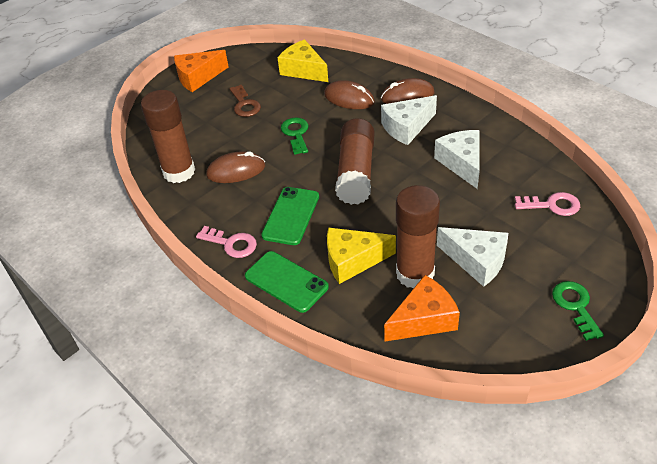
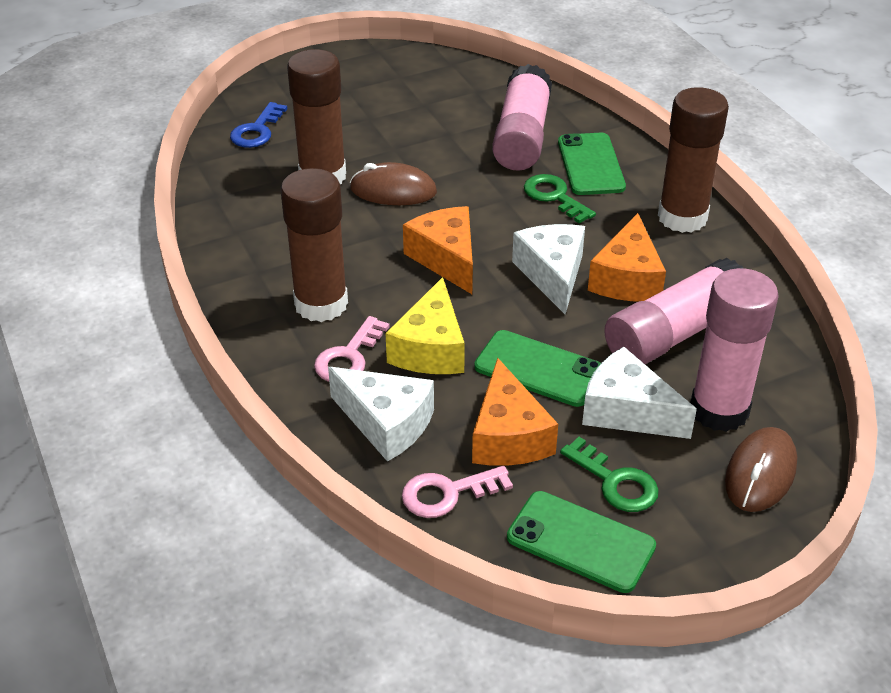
blue key: 0 -> 1
brown key: 1 -> 0
brown mouse: 3 -> 2
green phone: 2 -> 3
orange cheese: 2 -> 3
pink glue stick: 0 -> 3
yellow cheese: 2 -> 1

